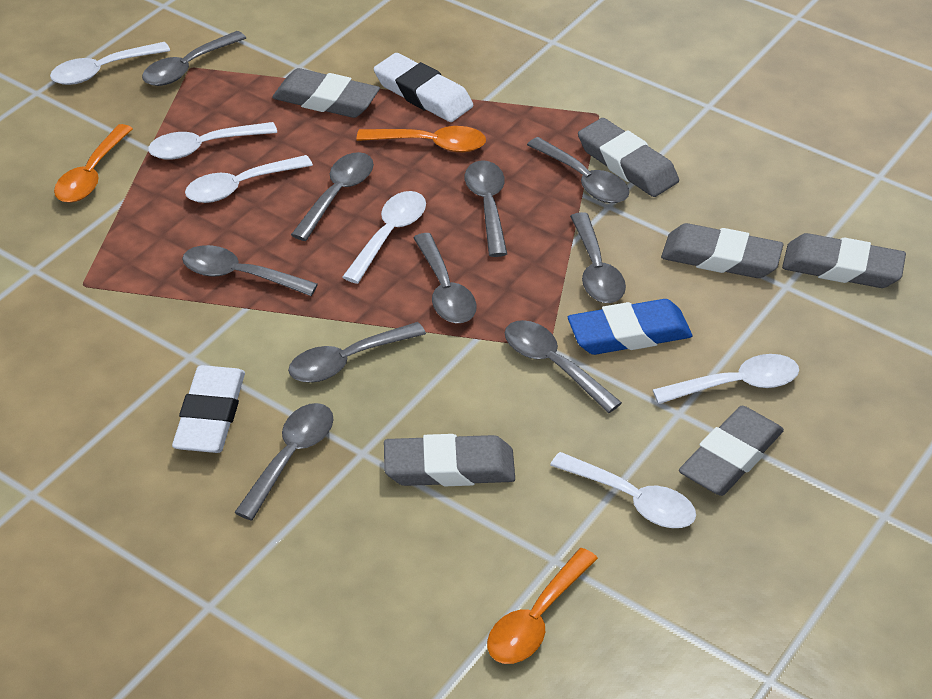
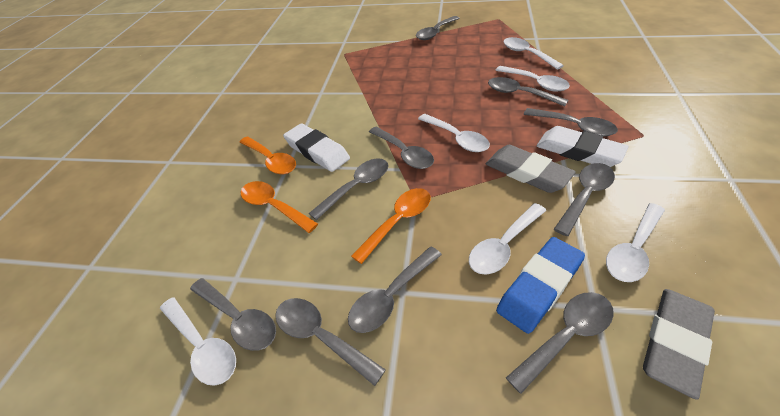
grey eraser: 6 -> 2

